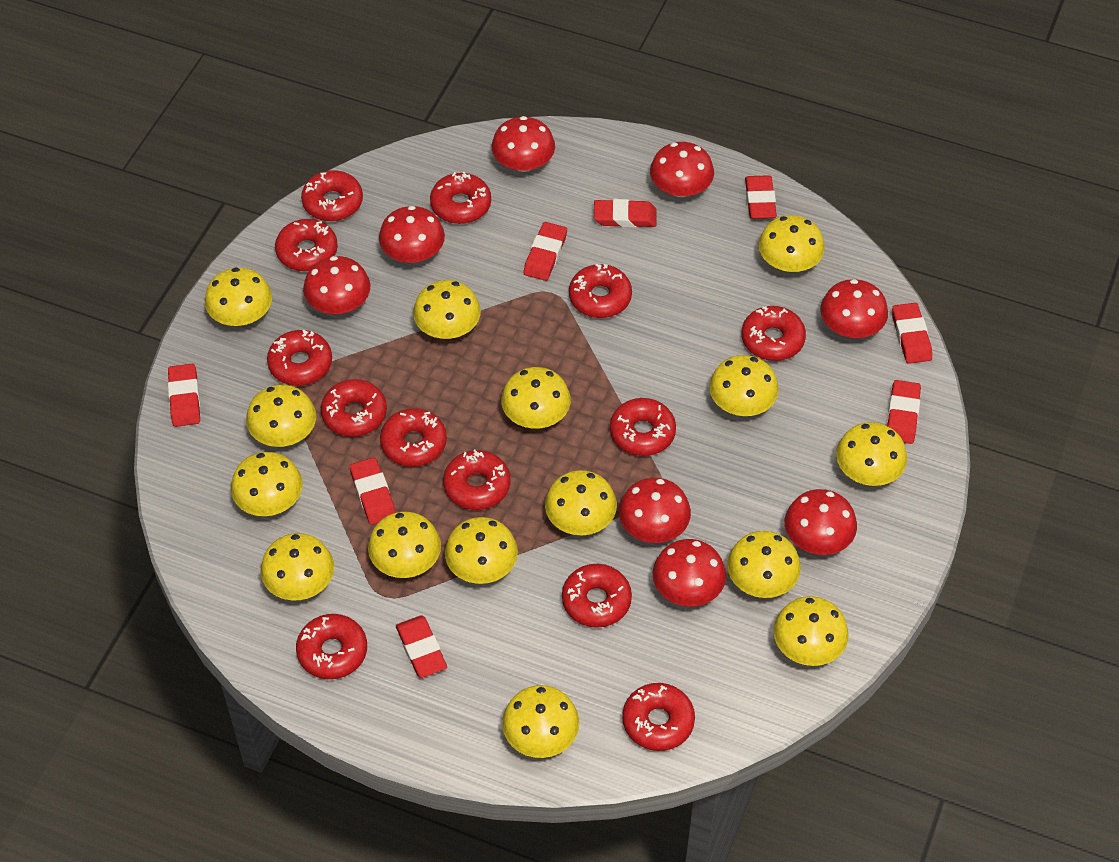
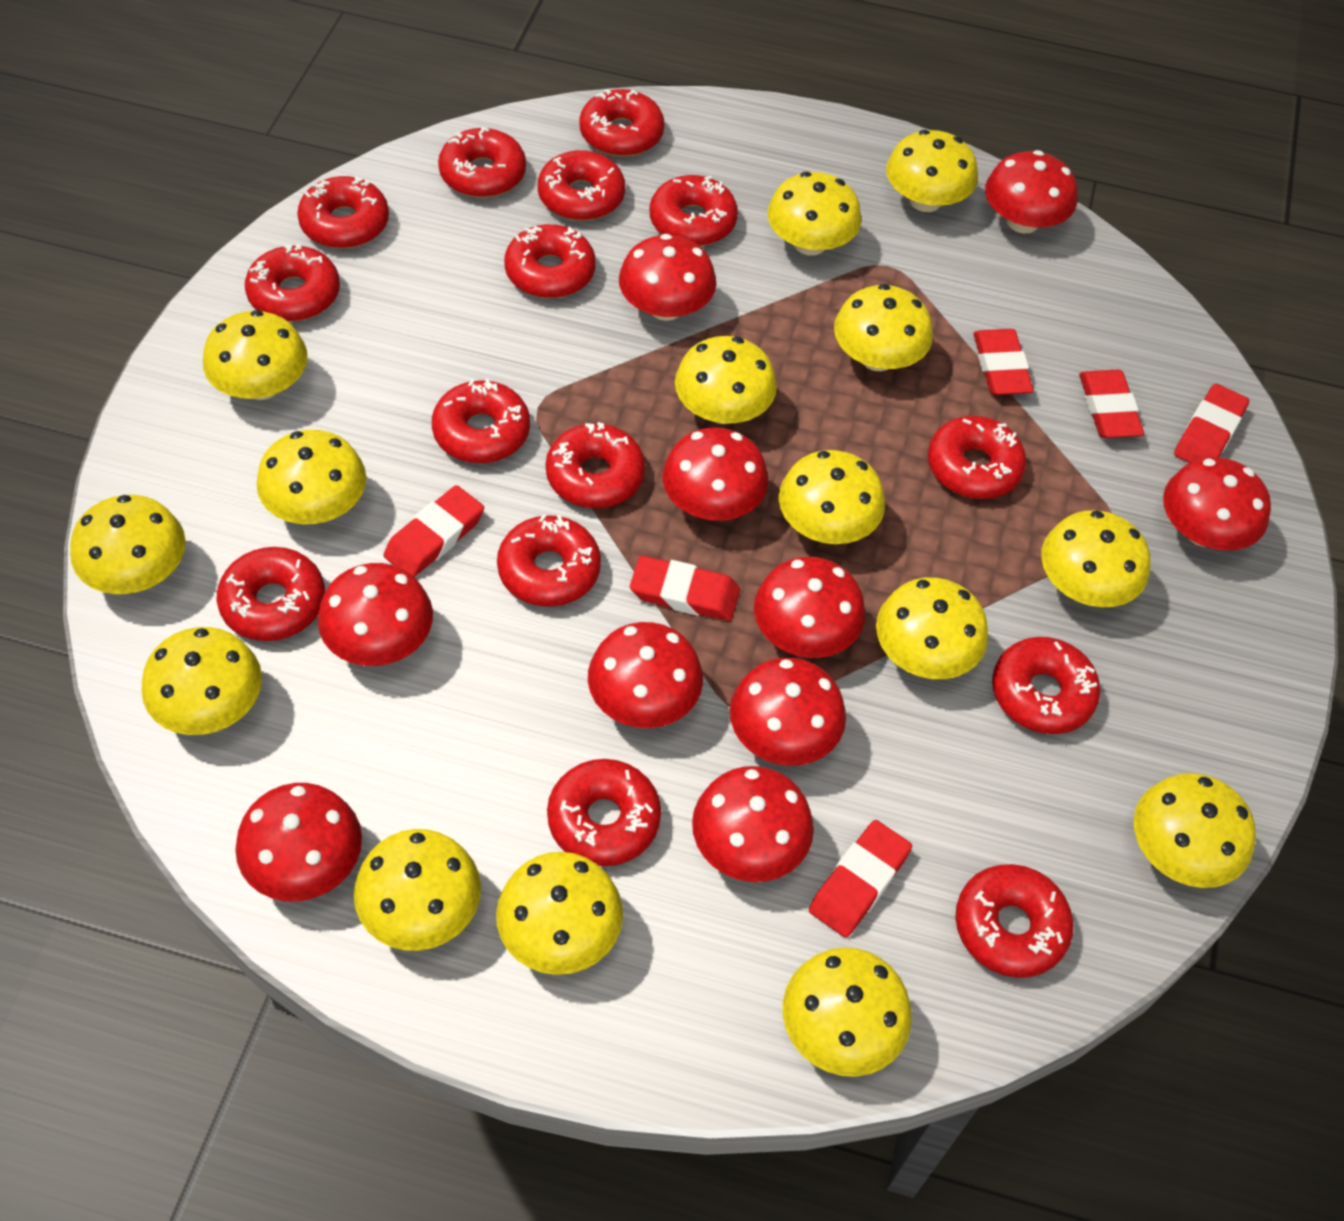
red donut: 13 -> 15
red eraser: 8 -> 6
red mushroom: 8 -> 10

